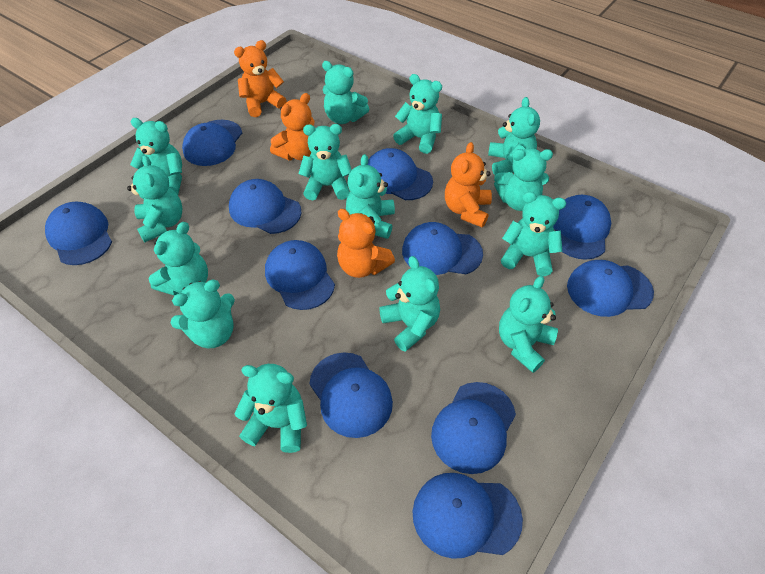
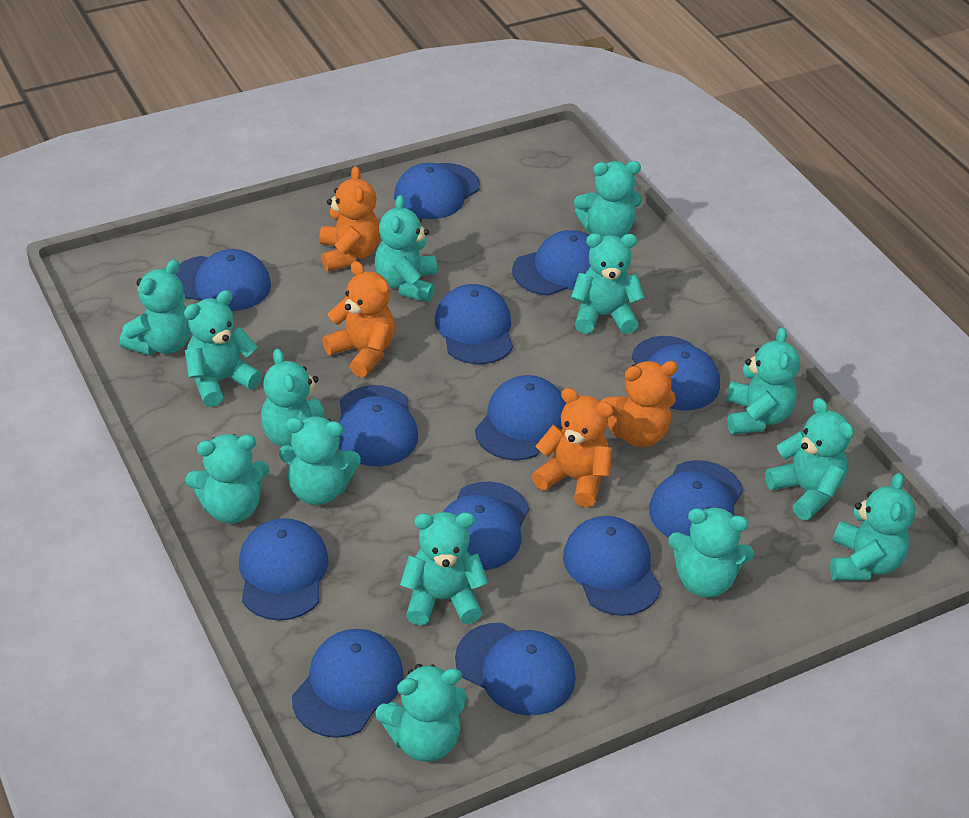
blue cap: 11 -> 13

